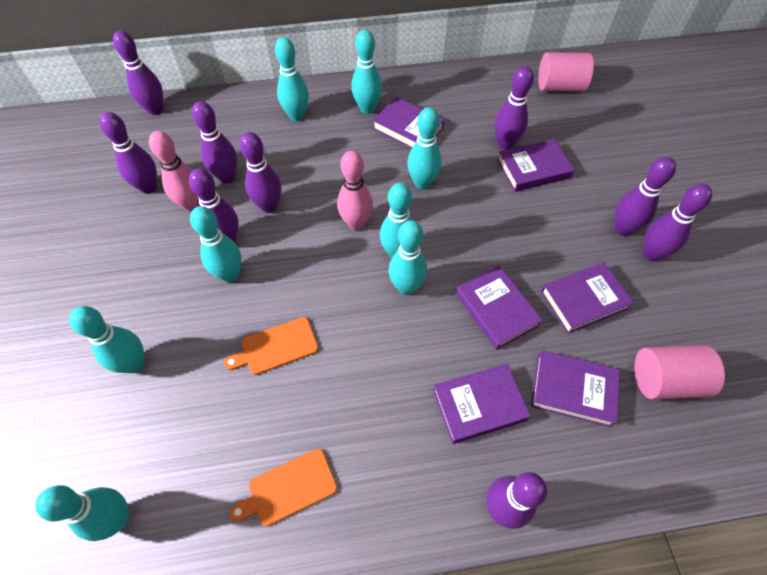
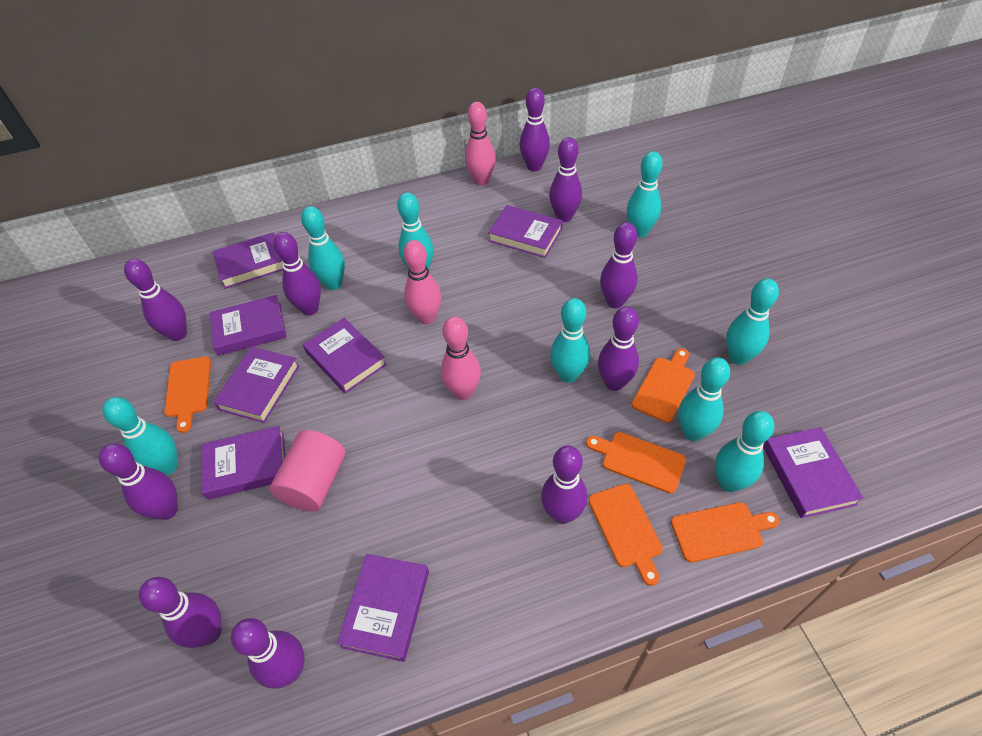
orange cutting board: 2 -> 5
pink bowling pin: 2 -> 3
pink cylinder: 2 -> 1
purple book: 6 -> 8
purple bowling pin: 9 -> 10

